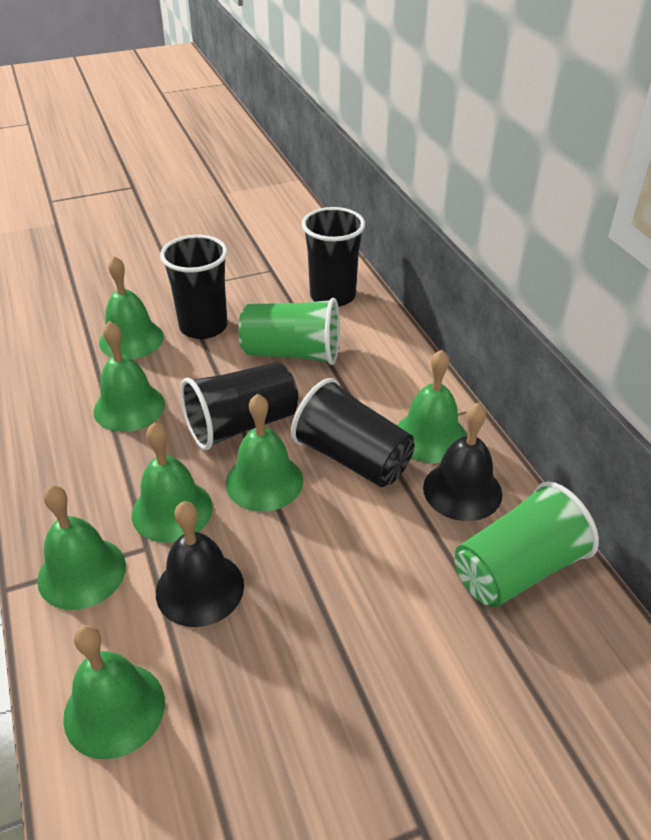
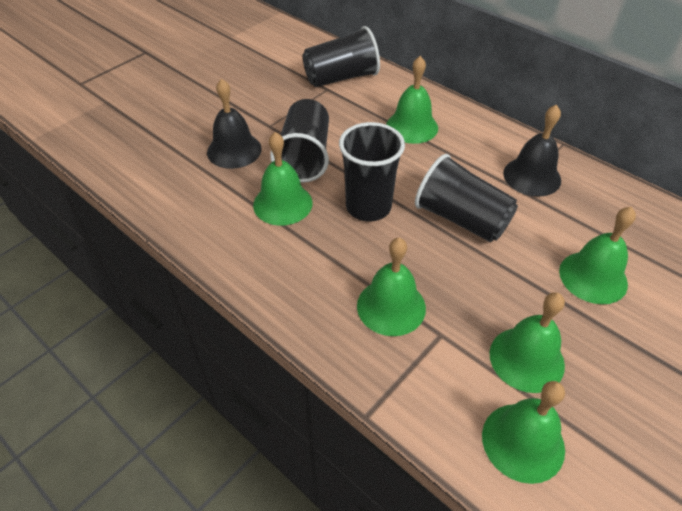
green bell: 7 -> 6
green cup: 2 -> 0

